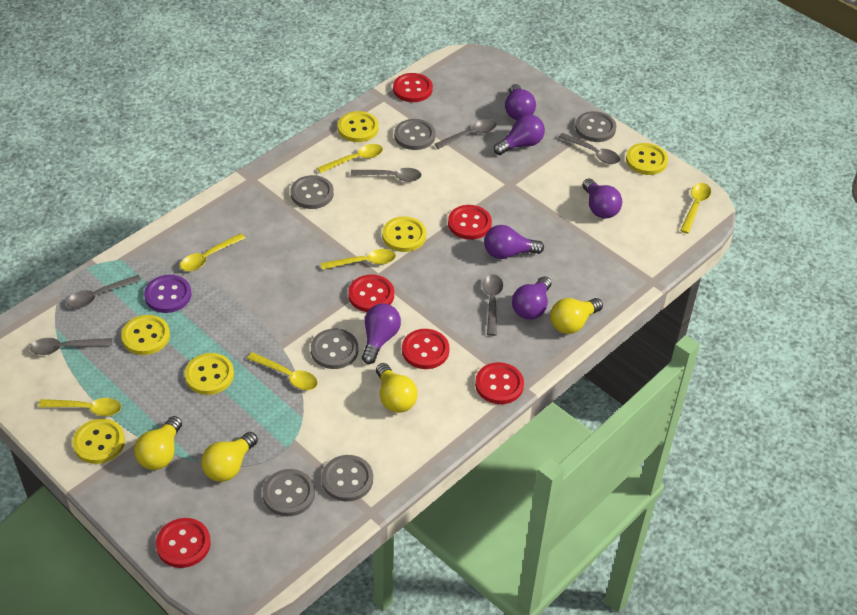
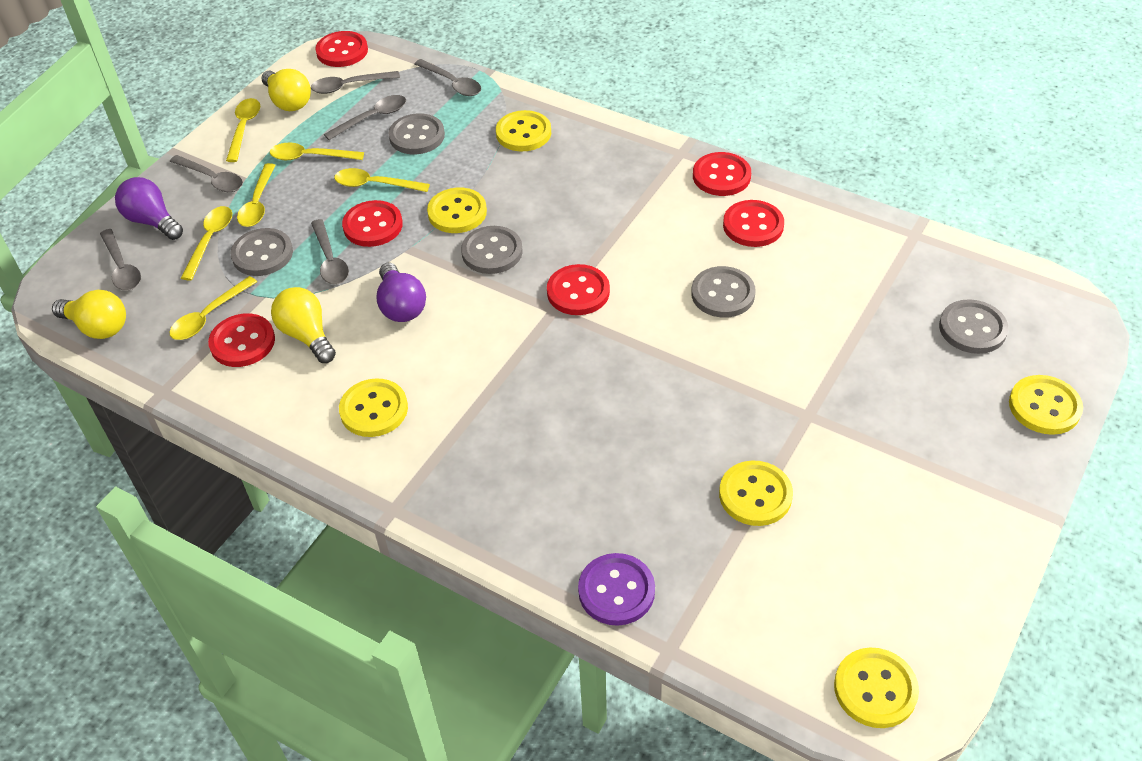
grey button: 6 -> 5
purple light bulb: 6 -> 2
yellow light bulb: 4 -> 3

